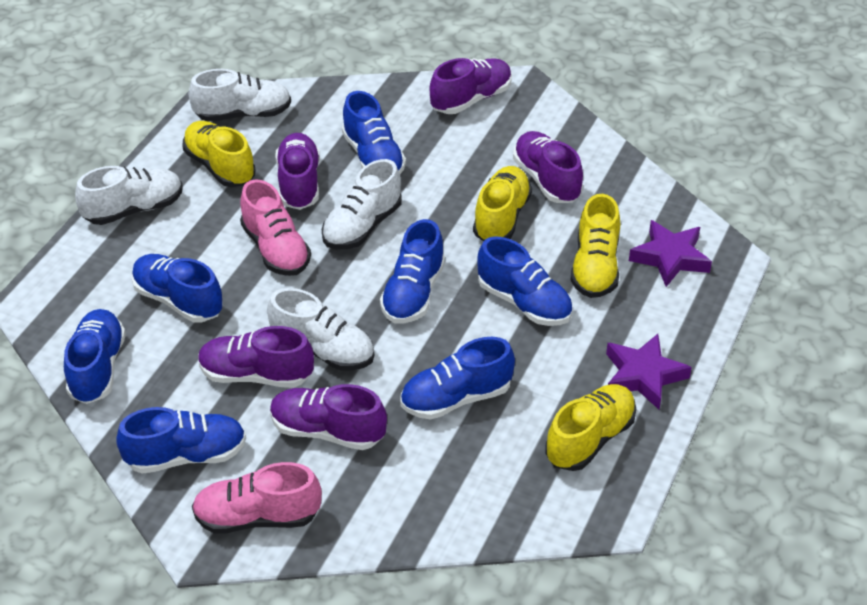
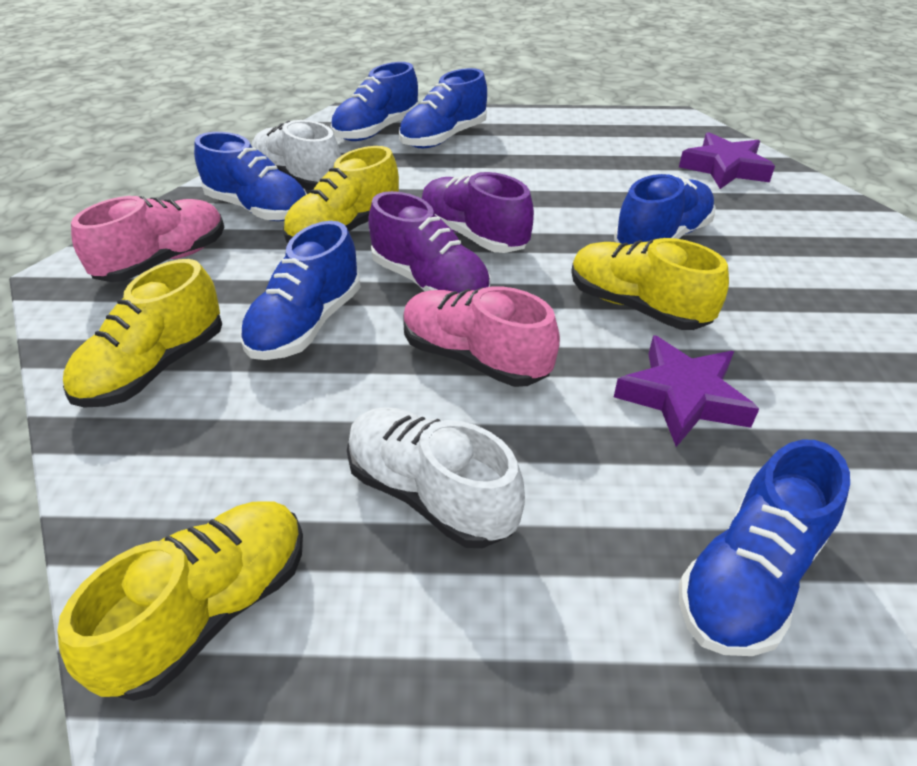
blue shoe: 7 -> 6
purple shoe: 5 -> 2
white shoe: 4 -> 2

